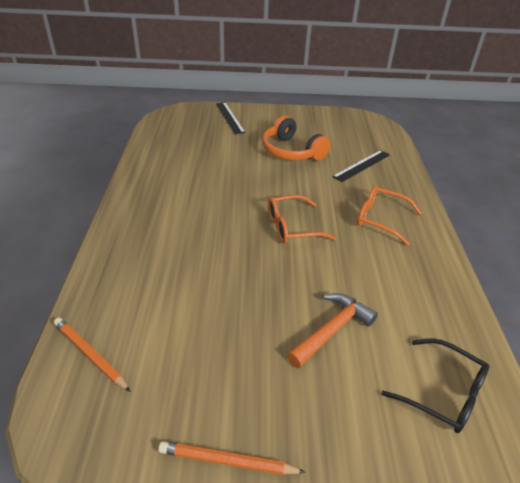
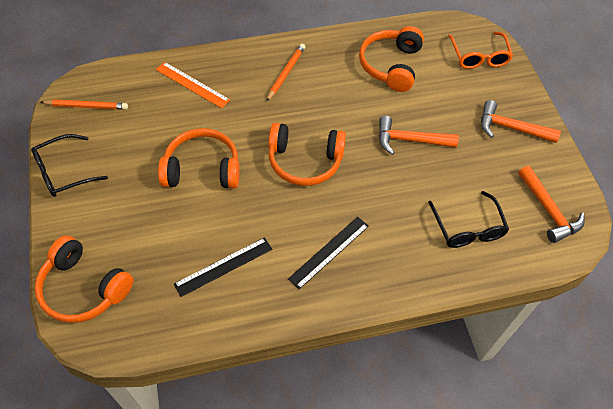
black glasses: 1 -> 2
orange glasses: 2 -> 1
orange hammer: 1 -> 3
orange headphones: 1 -> 4
orange ruler: 0 -> 1

